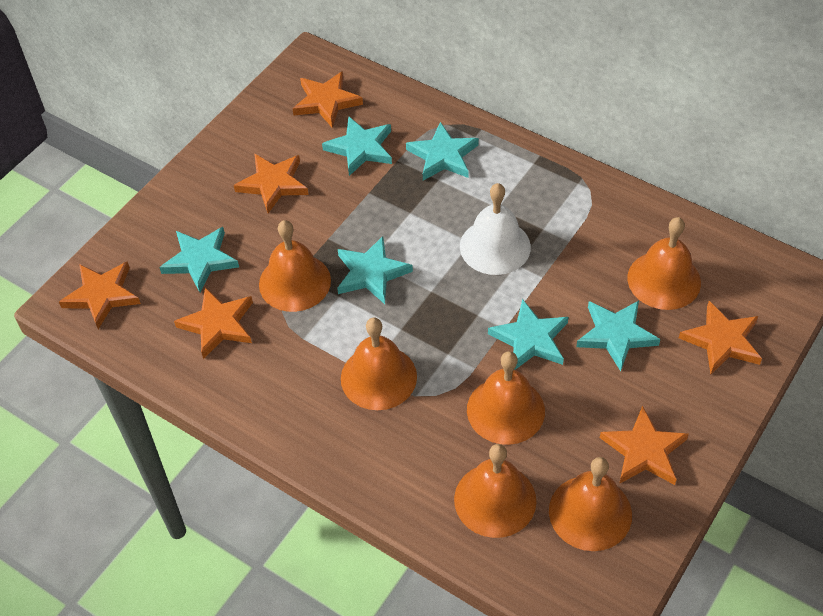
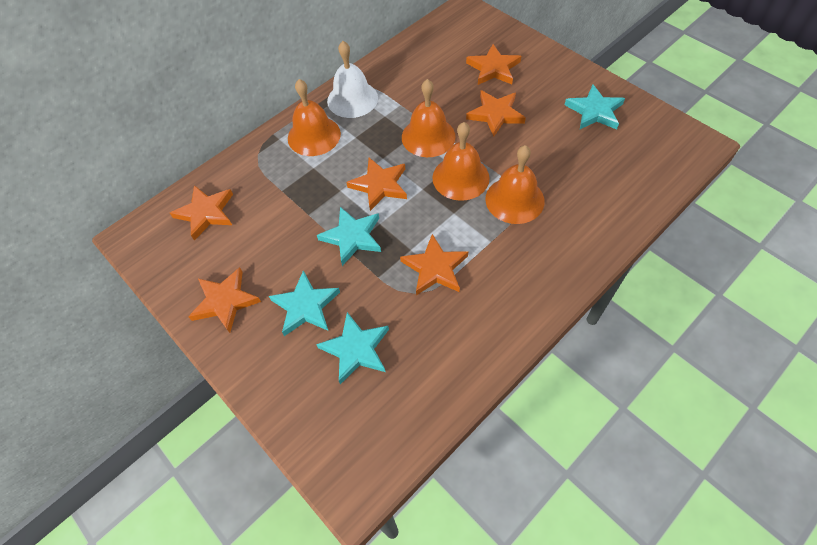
orange bell: 6 -> 4
turquoise star: 6 -> 4

